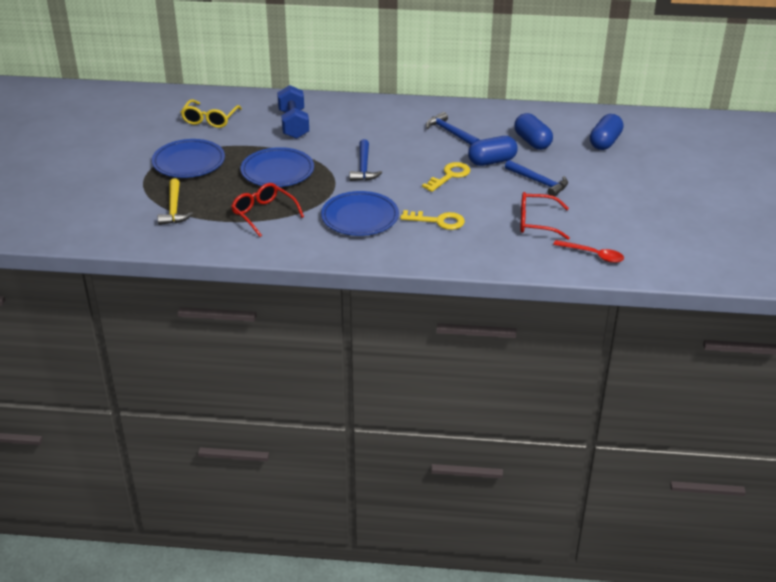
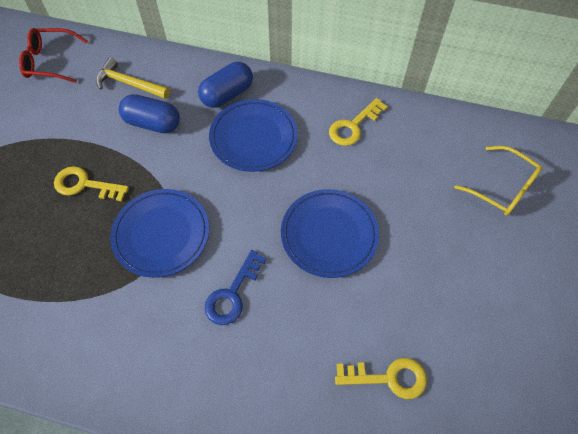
blue capsule: 3 -> 2
blue dumbbell: 1 -> 0
blue hammer: 3 -> 0
blue key: 0 -> 1
red glasses: 2 -> 1
red spoon: 1 -> 0
yellow key: 2 -> 3

